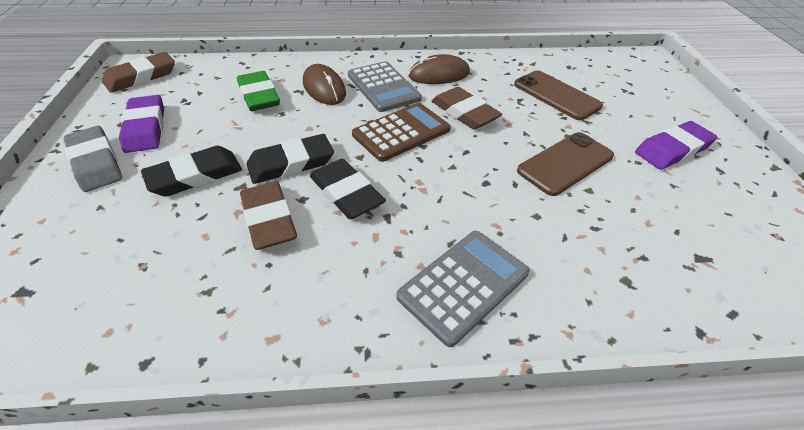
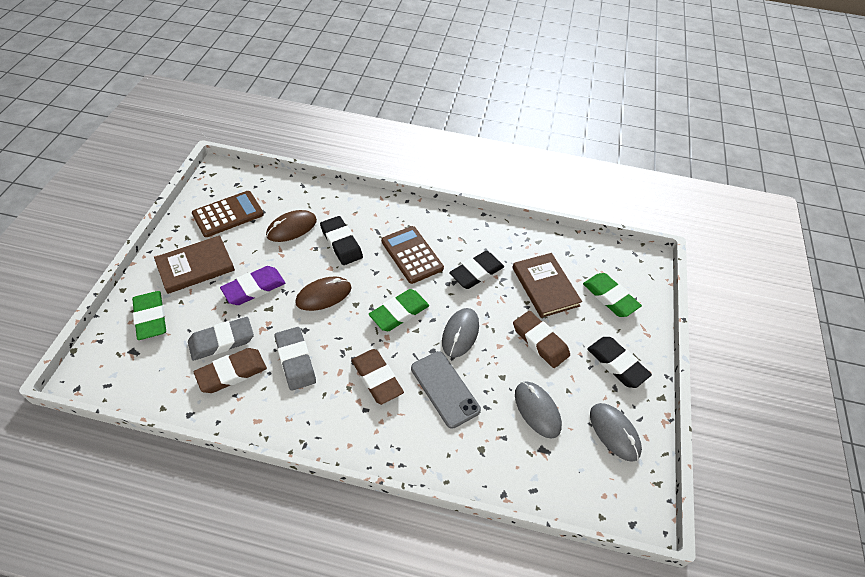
brown book: 0 -> 2
brown calculator: 1 -> 2
brown phone: 2 -> 0
green eraser: 1 -> 3
grey calculator: 2 -> 0
grey eraser: 1 -> 2
grey mouse: 0 -> 3
grey phone: 0 -> 1
purple eraser: 2 -> 1

